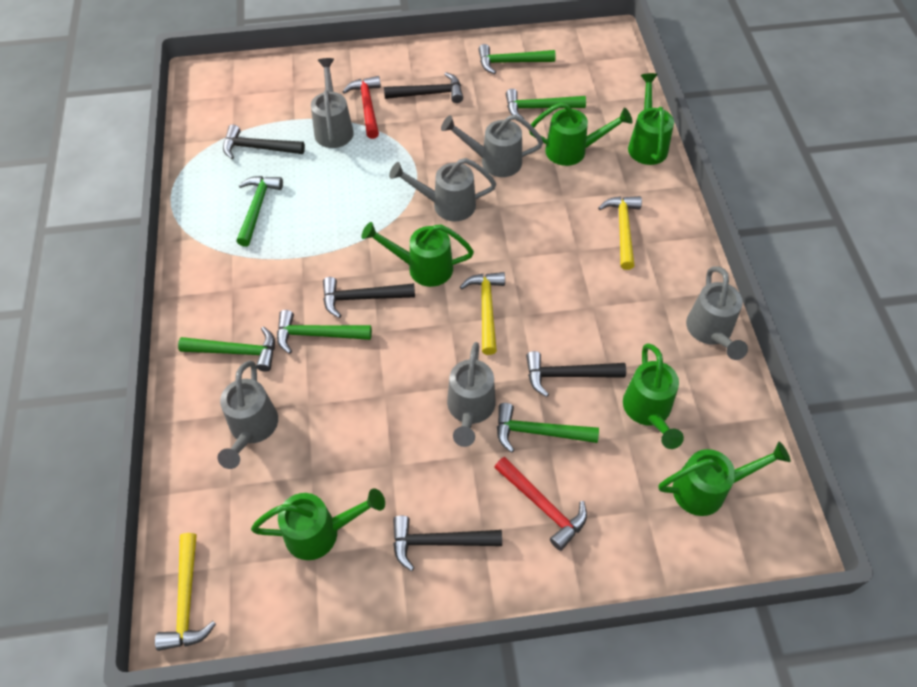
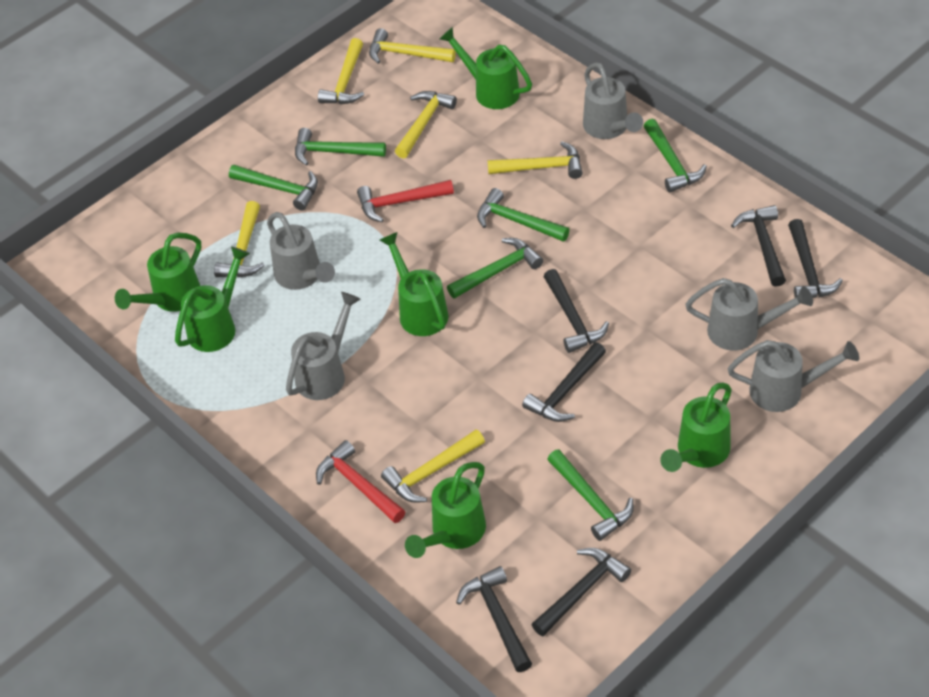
black hammer: 5 -> 6
grey watering can: 6 -> 5
yellow hammer: 3 -> 6

